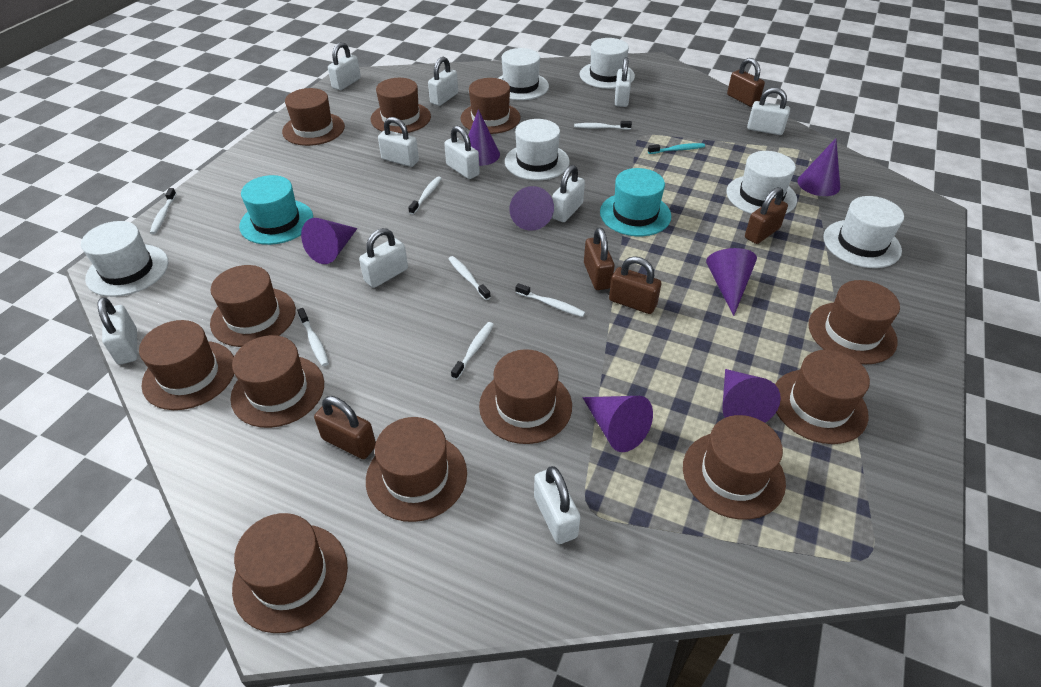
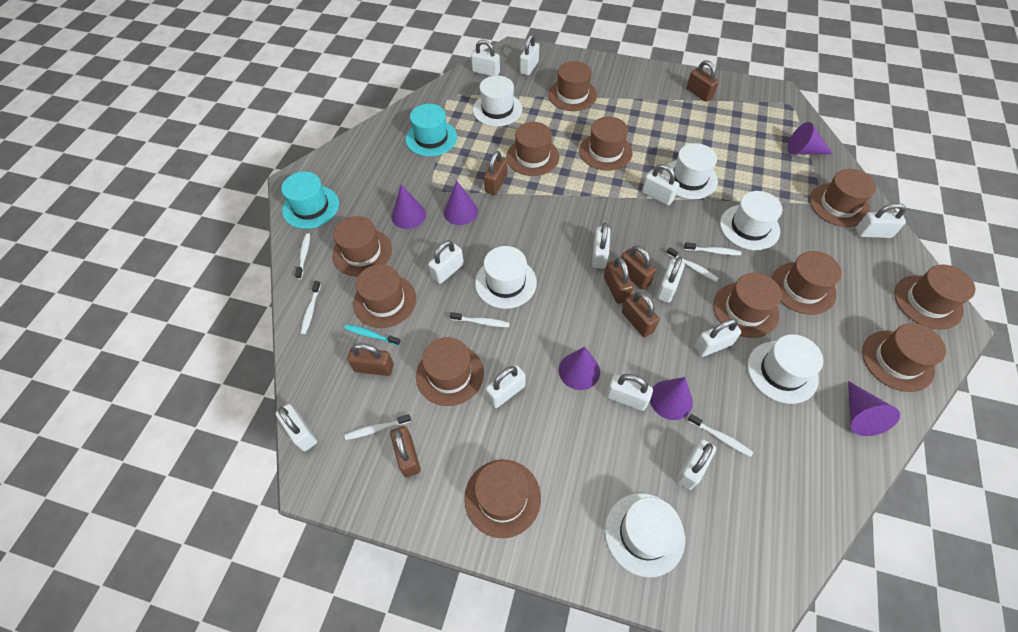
brown padlock: 5 -> 7
purple cone: 7 -> 6
white padlock: 10 -> 12

